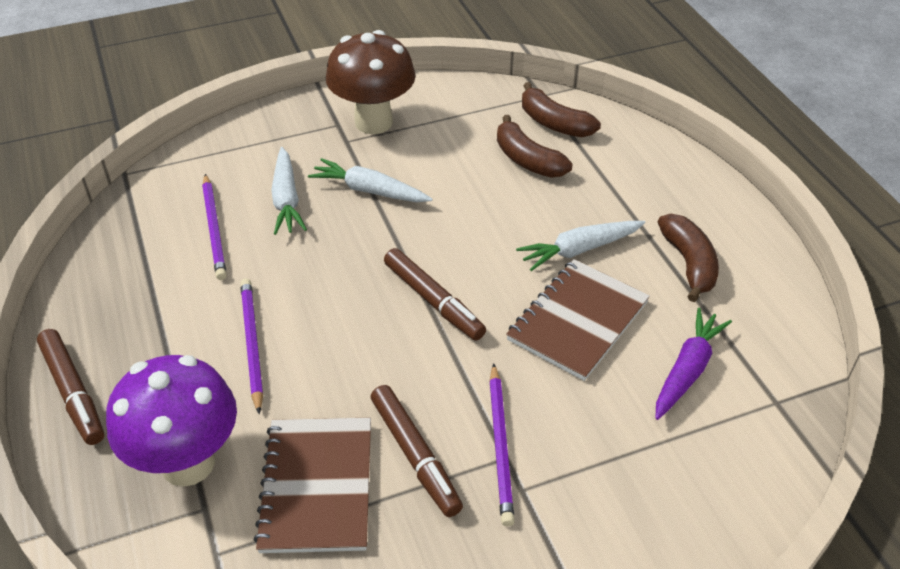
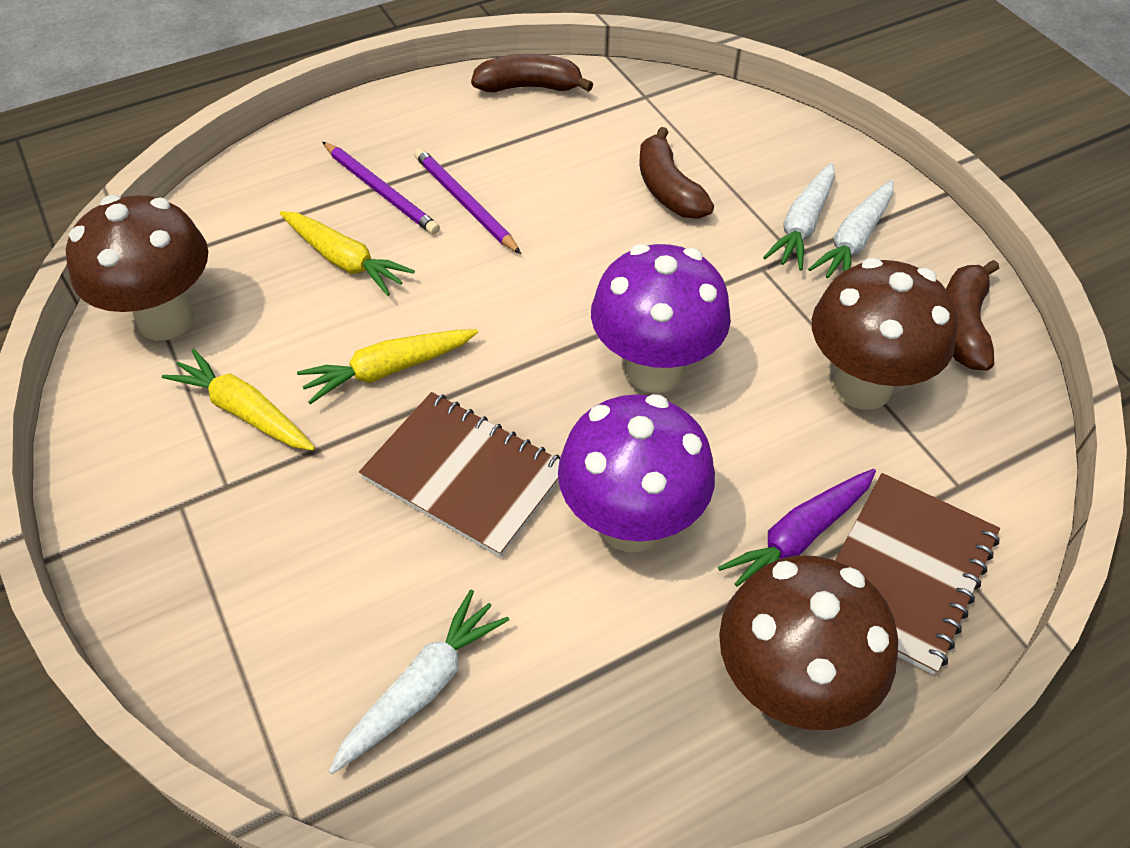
brown marker: 3 -> 0
brown mushroom: 1 -> 3
purple mushroom: 1 -> 2
purple pencil: 3 -> 2
yellow carrot: 0 -> 3

